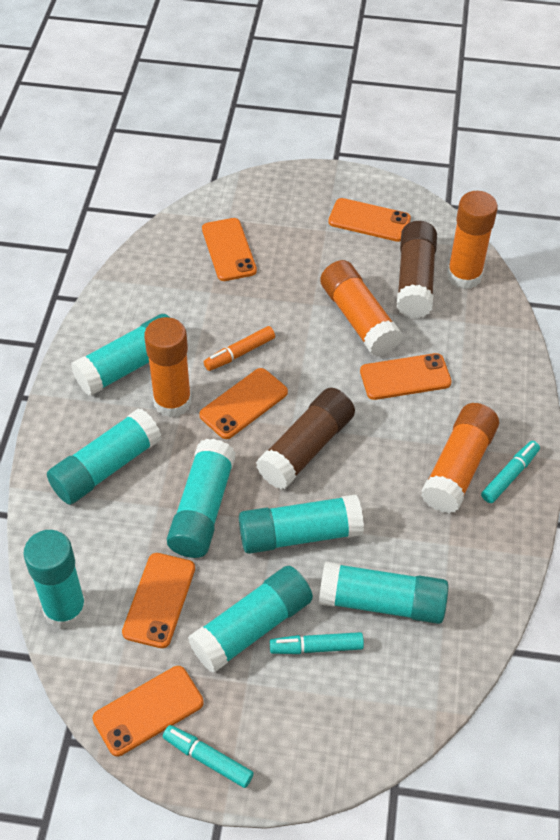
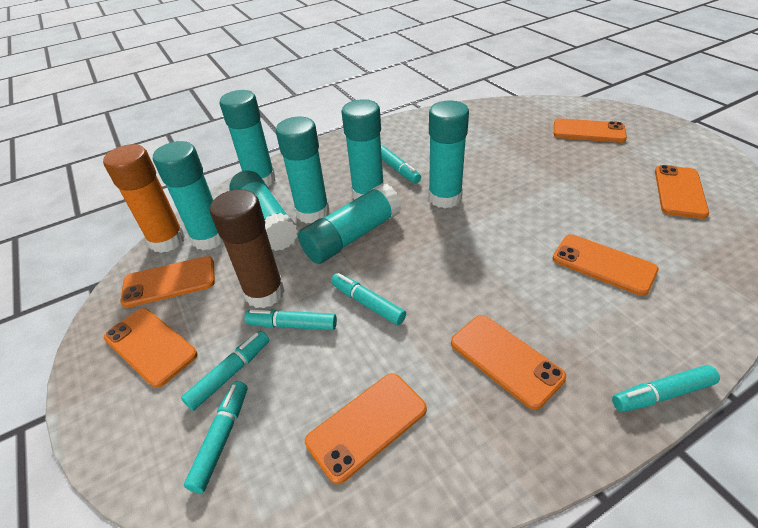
brown glue stick: 2 -> 1
orange glue stick: 4 -> 1
orange marker: 1 -> 0
orange phone: 6 -> 7
turquoise marker: 3 -> 6

